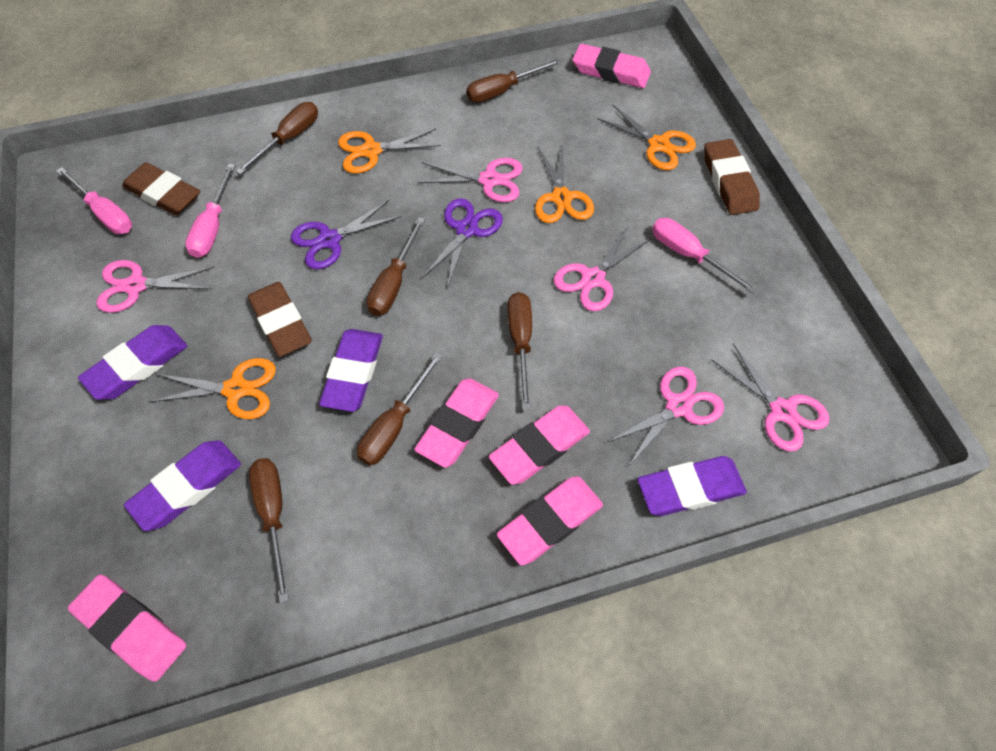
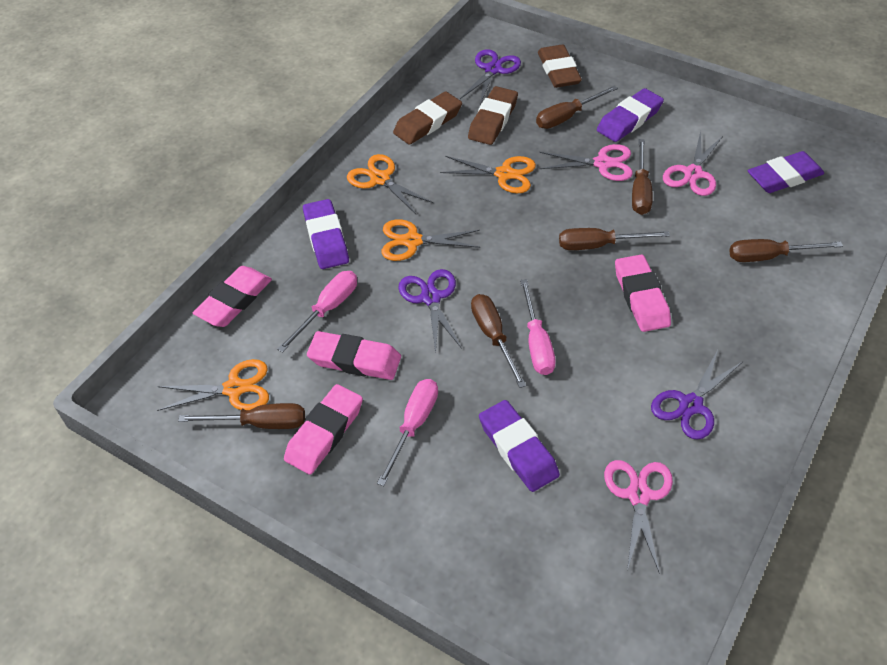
pink eraser: 5 -> 4
pink scissors: 5 -> 3
purple scissors: 2 -> 3

